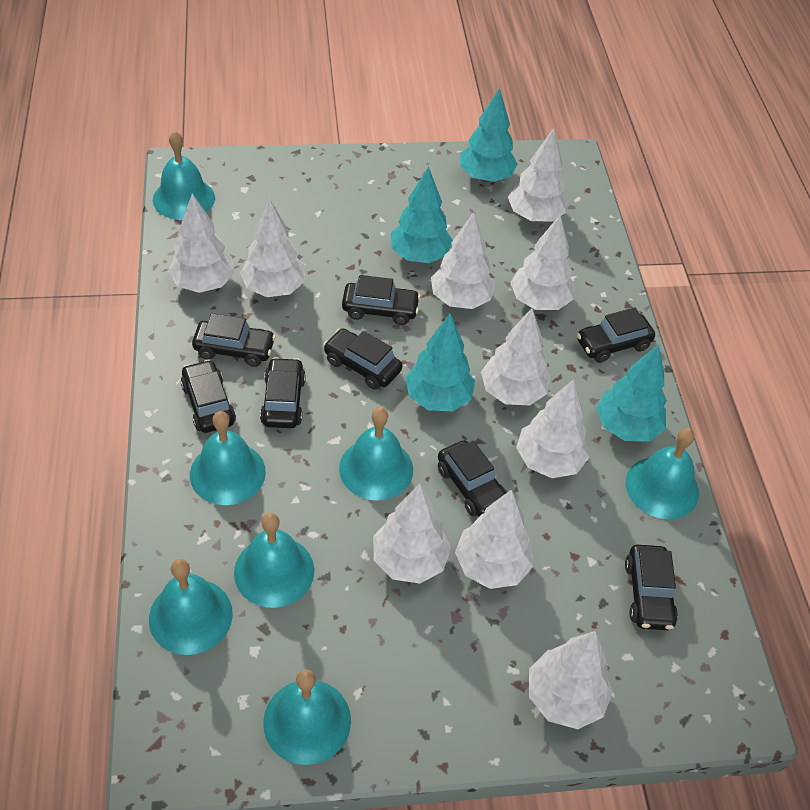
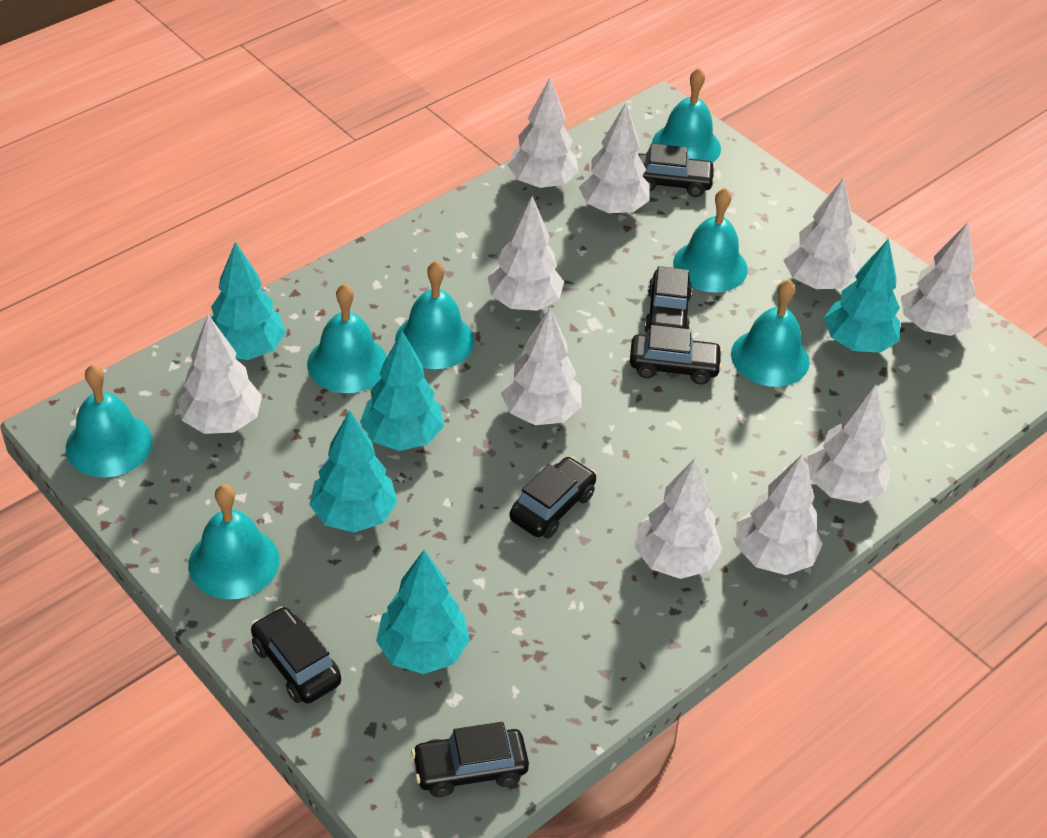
black car: 8 -> 6
turquoise tree: 4 -> 5

